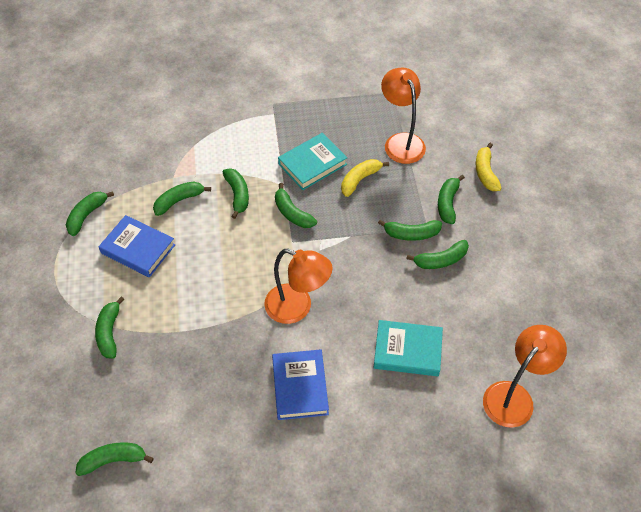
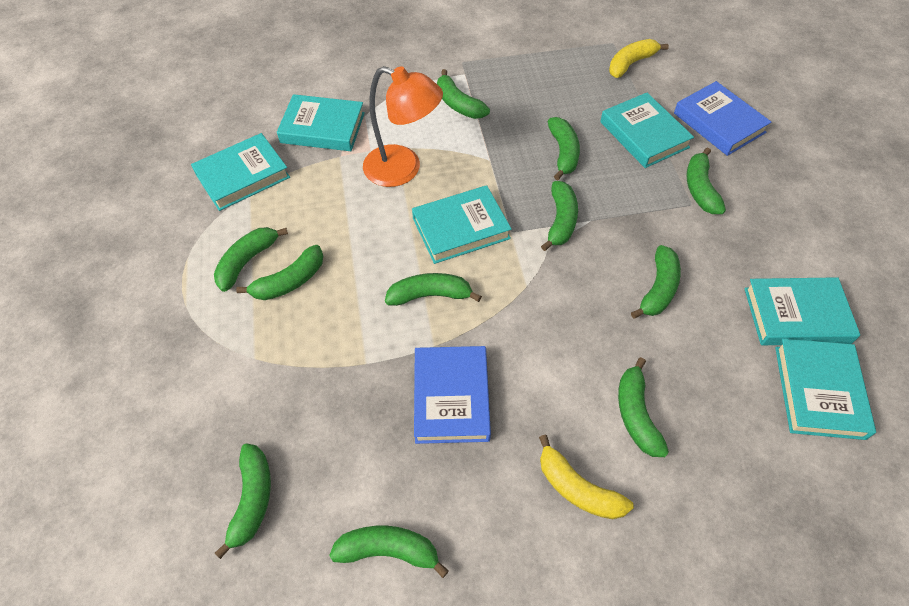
green banana: 9 -> 11
orange lamp: 3 -> 1
turquoise book: 2 -> 6

